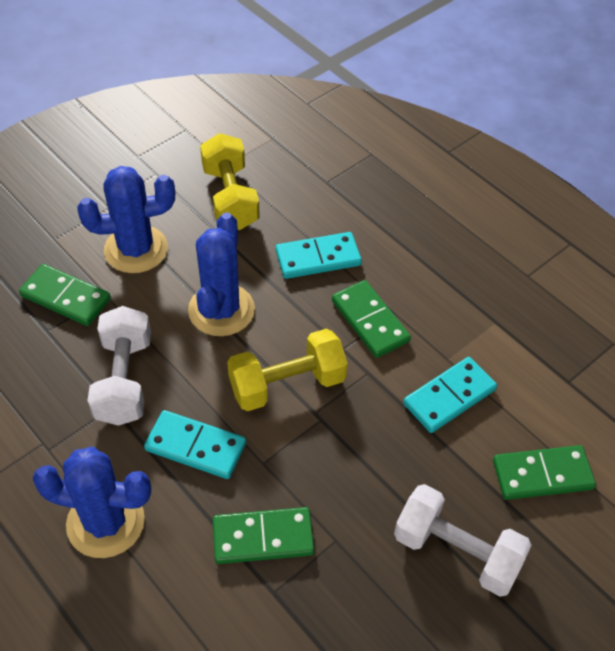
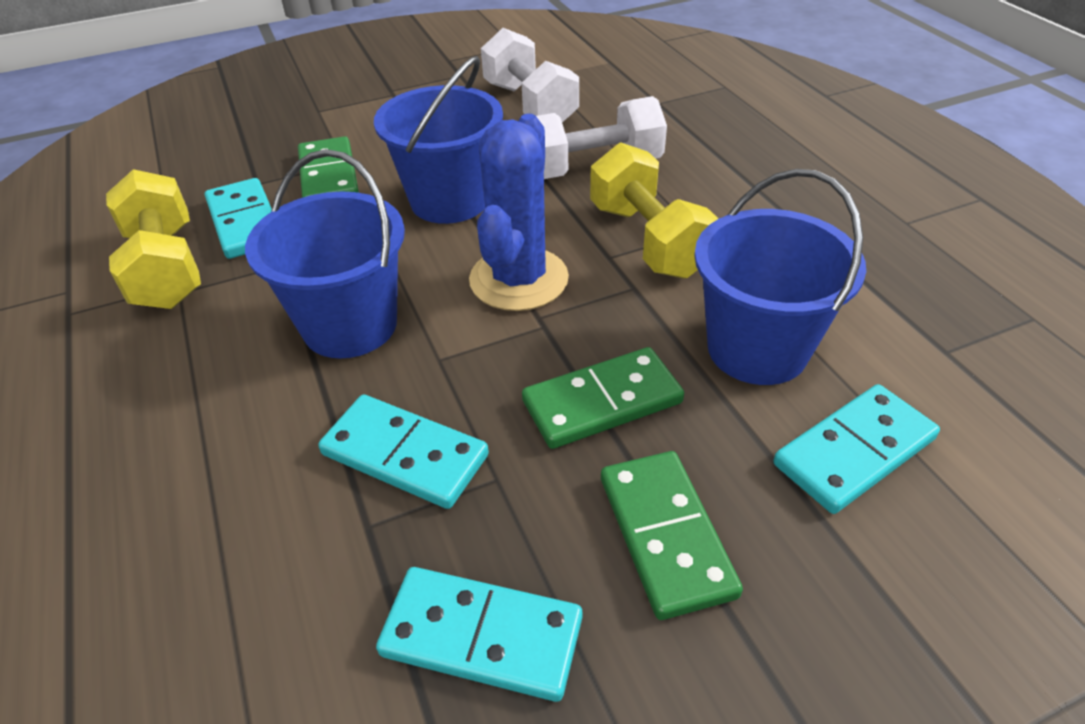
blue bucket: 0 -> 3
blue cactus: 3 -> 1
green domino: 4 -> 3
turquoise domino: 3 -> 4

